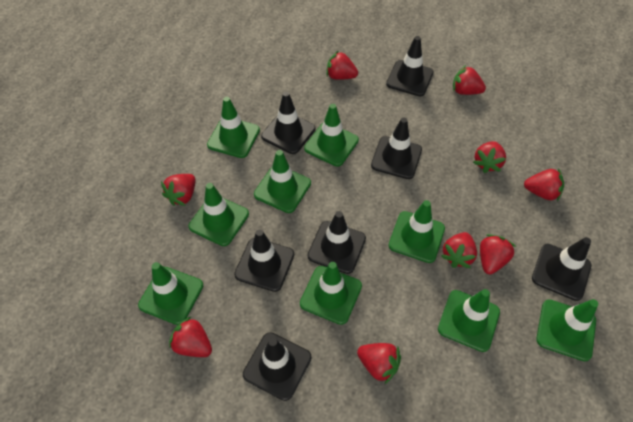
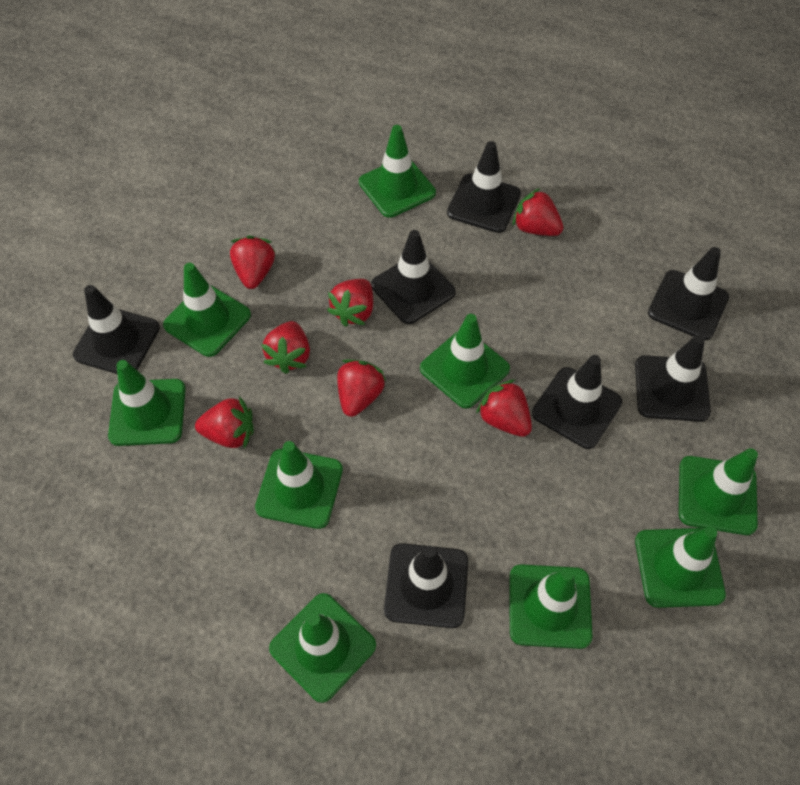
red strawberry: 9 -> 7

